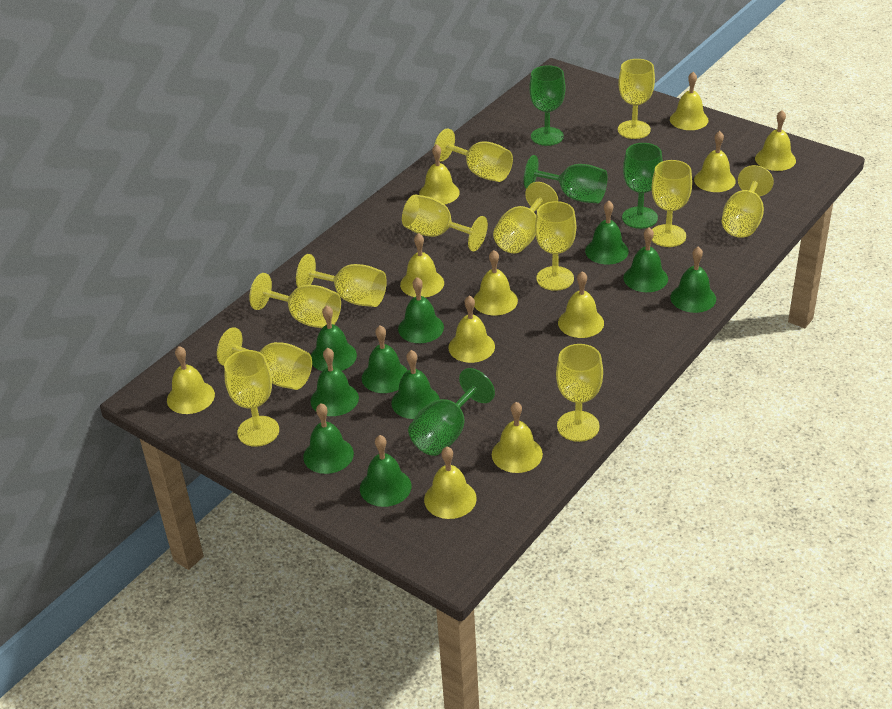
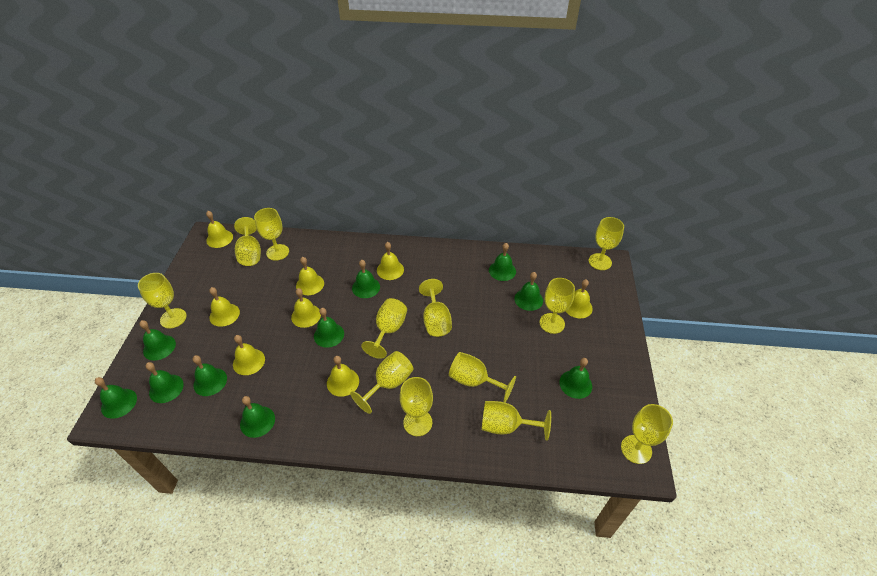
green goblet: 4 -> 0
yellow bell: 11 -> 8

